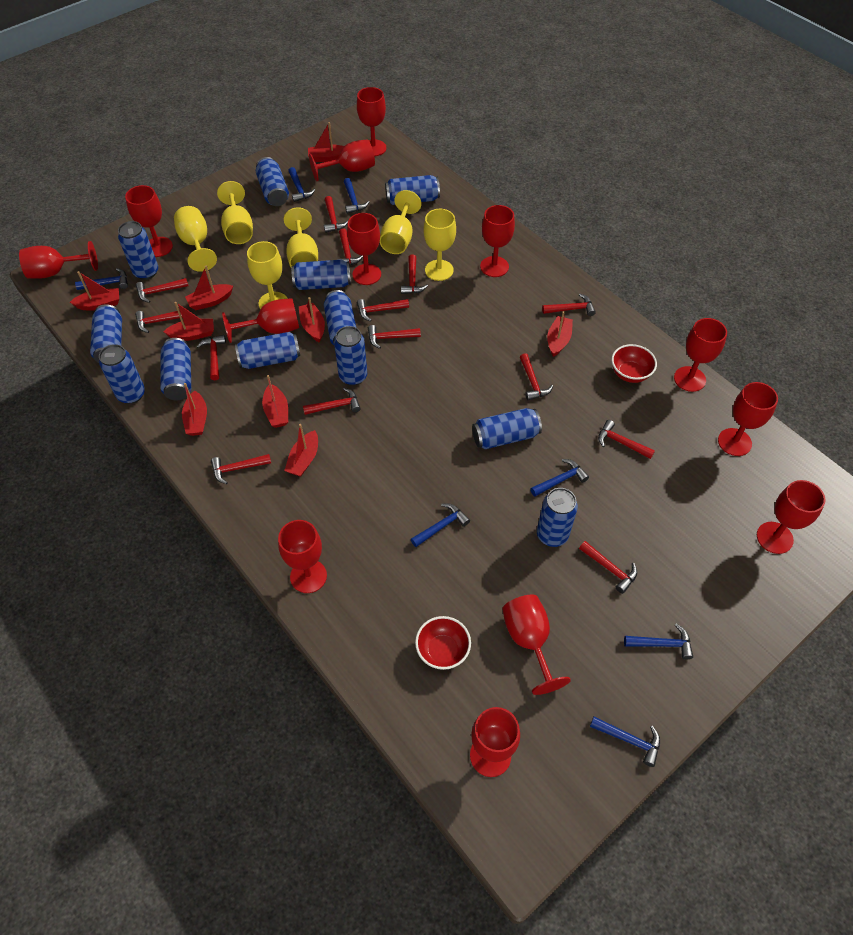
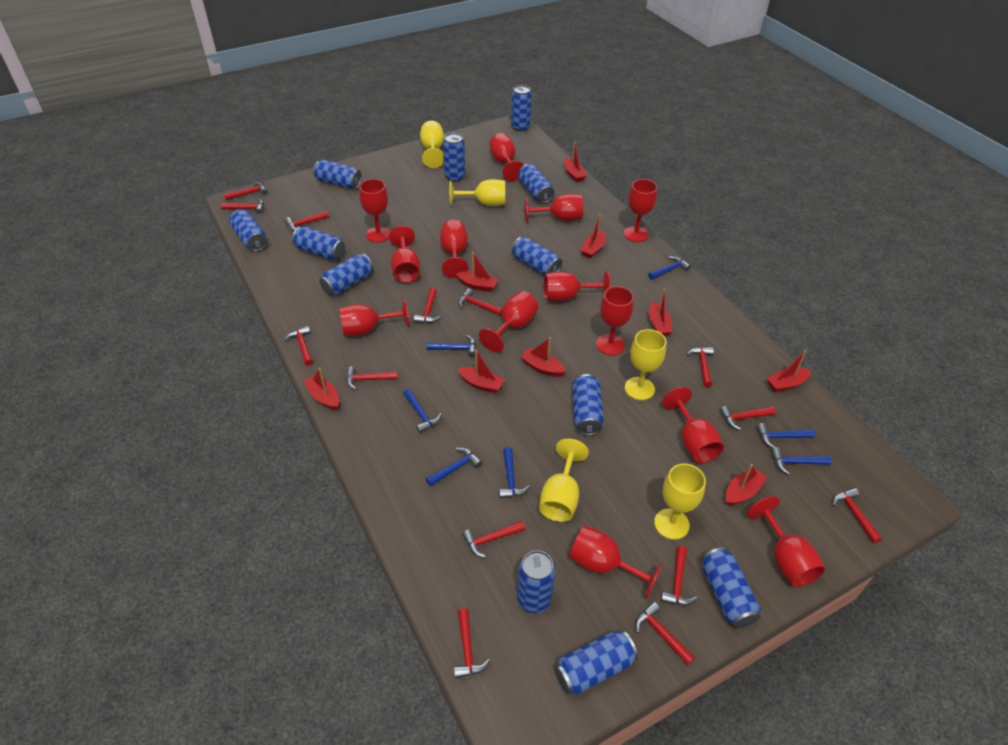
red bowl: 2 -> 0
yellow goblet: 6 -> 5

